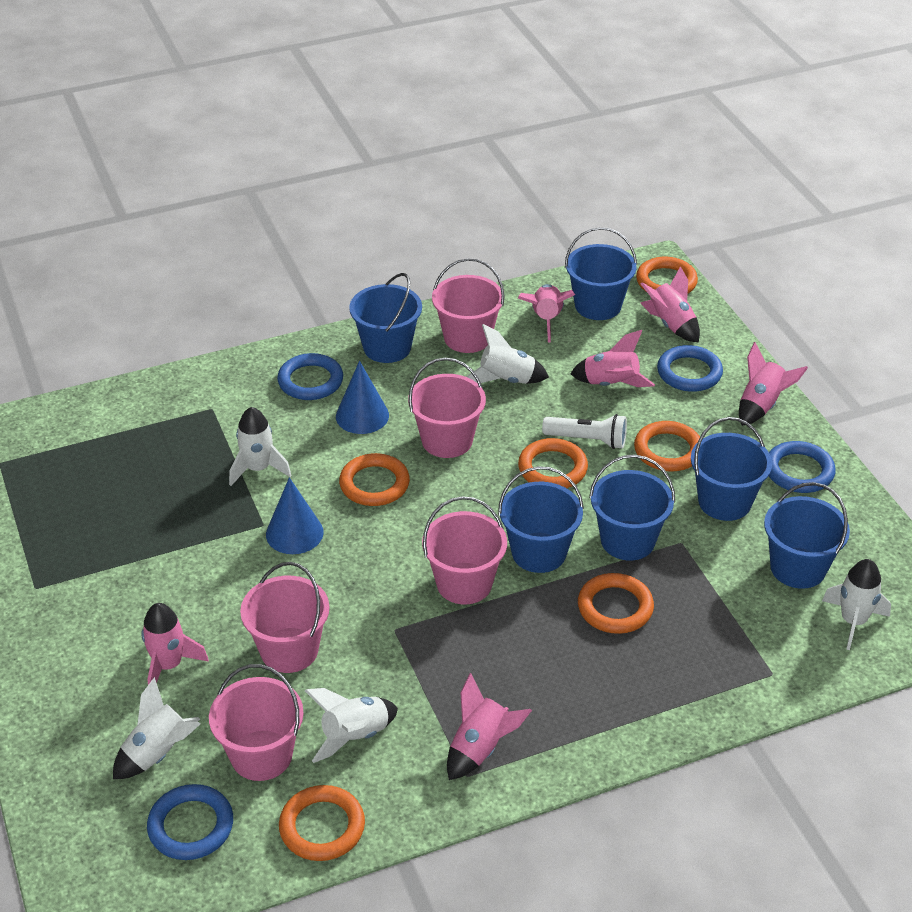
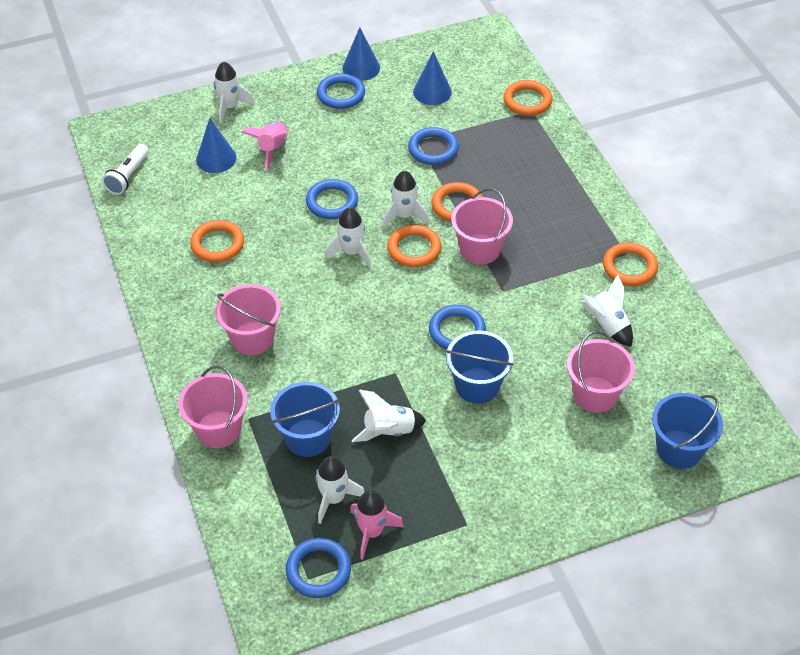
blue bucket: 6 -> 3
blue cone: 2 -> 3
blue ring: 4 -> 5
orange ring: 6 -> 5
pink bucket: 5 -> 4
pink rocket: 6 -> 2
white rocket: 5 -> 6

